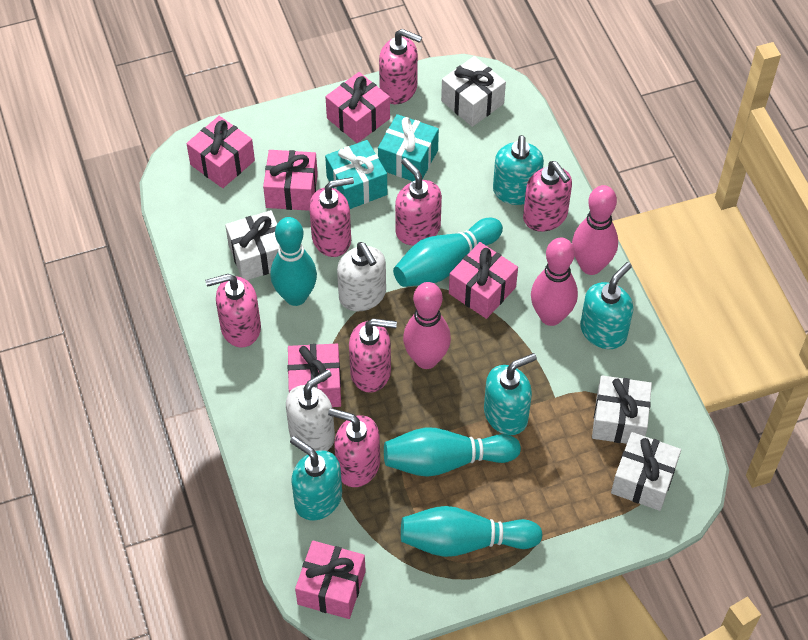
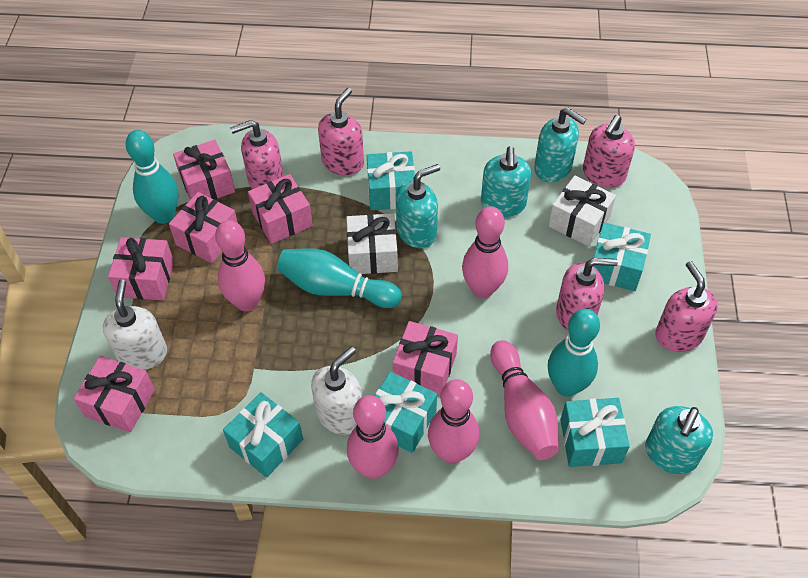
pink bowling pin: 3 -> 5
pink soap dispenser: 7 -> 5
turquoise bowling pin: 4 -> 3
turquoise gift: 2 -> 5
white gift: 4 -> 2

